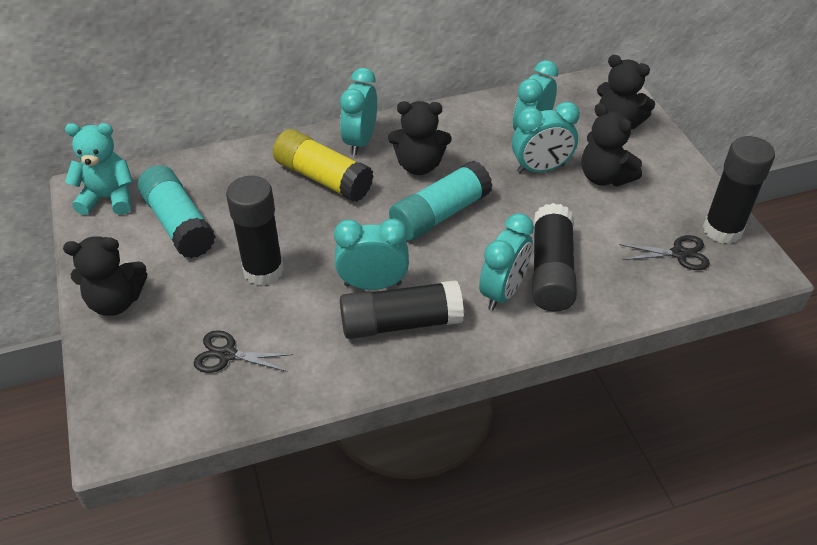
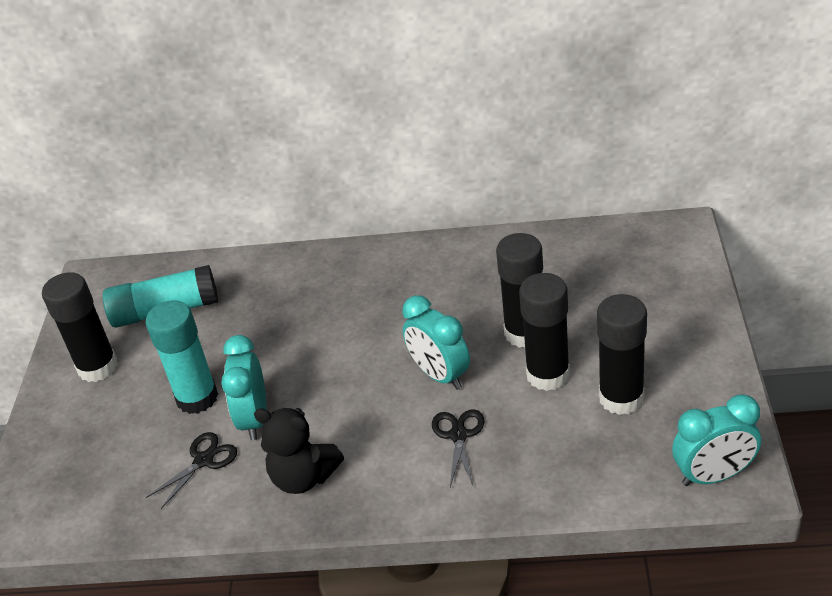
black teddy bear: 4 -> 1
turquoise clock: 5 -> 3
turquoise teddy bear: 1 -> 0
yellow glue stick: 1 -> 0

